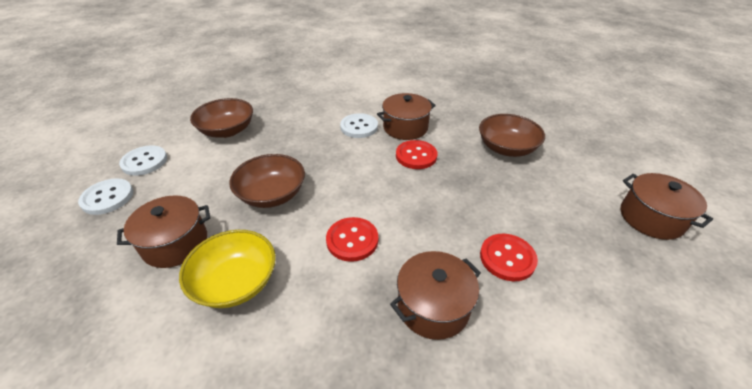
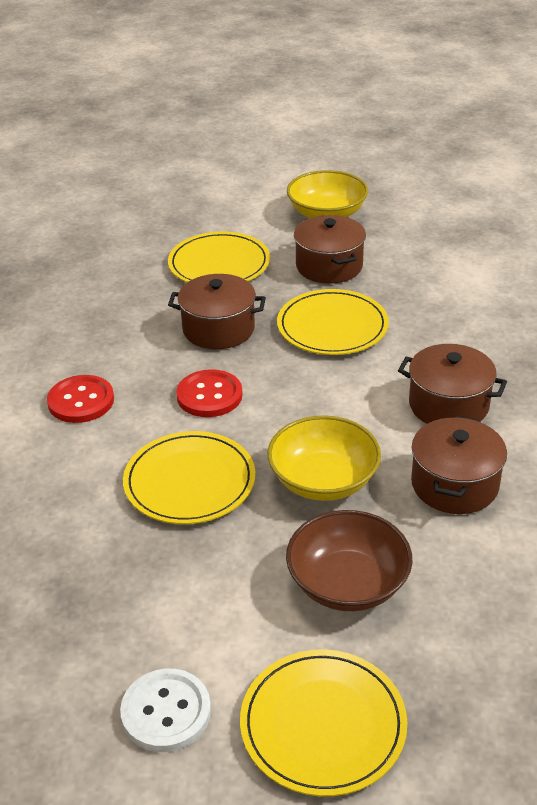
brown bowl: 3 -> 1
red button: 3 -> 2
white button: 3 -> 1
yellow bowl: 1 -> 2
yellow plate: 0 -> 4

